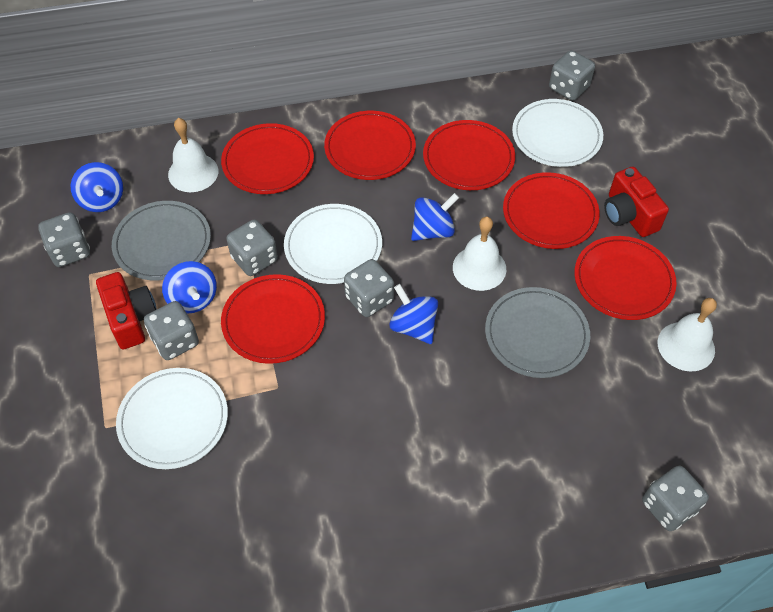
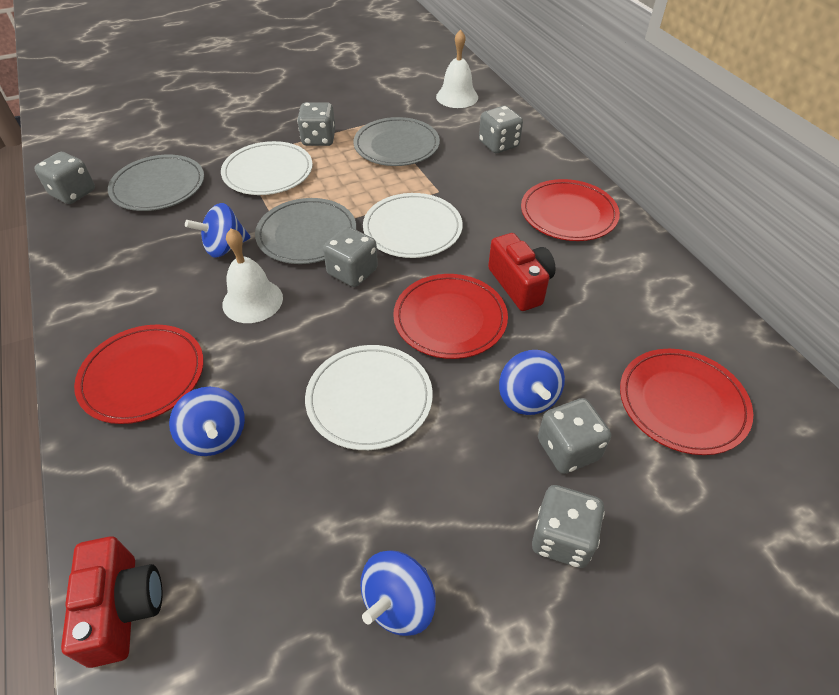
grey plate: 2 -> 3
red plate: 6 -> 4
white bell: 3 -> 2

